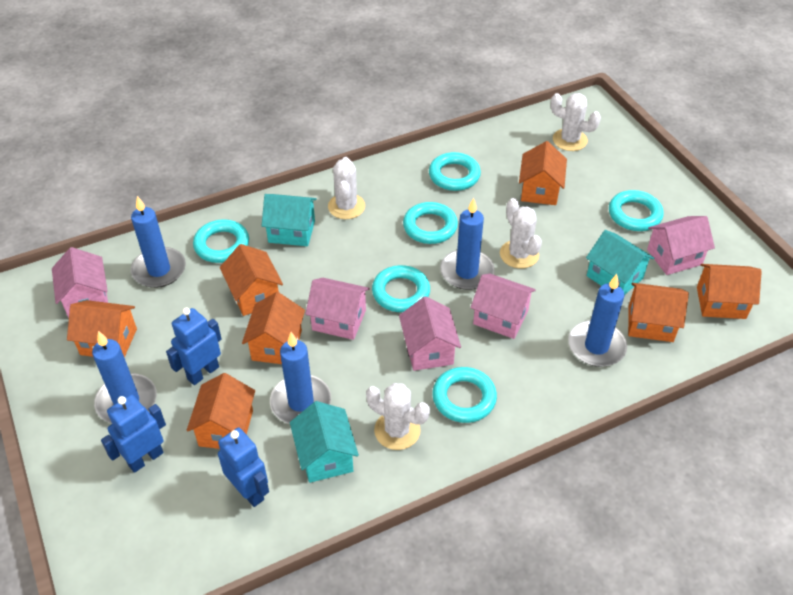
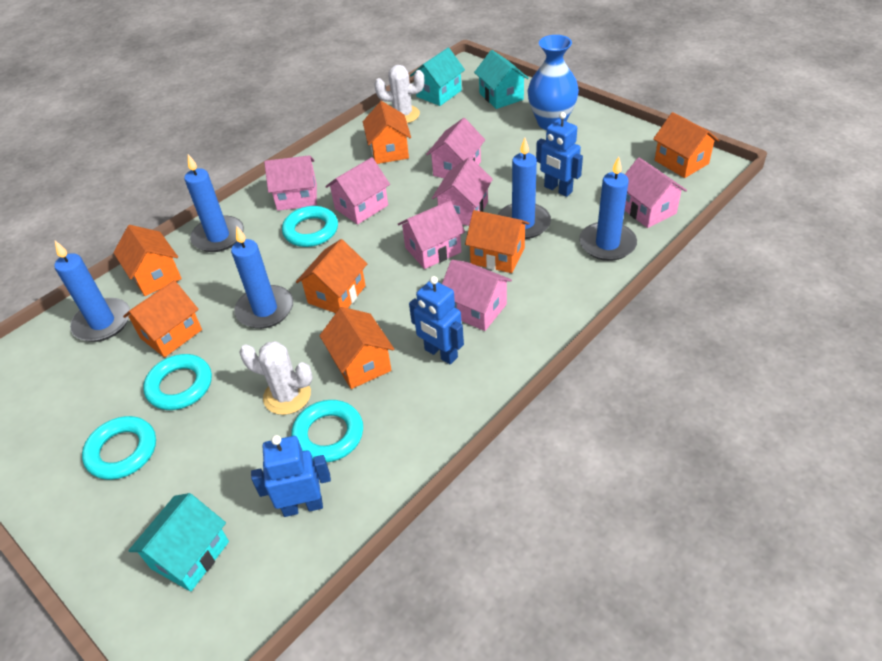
blue vase: 0 -> 1
pink house: 5 -> 7
turquoise ring: 6 -> 4
white cactus: 4 -> 2

